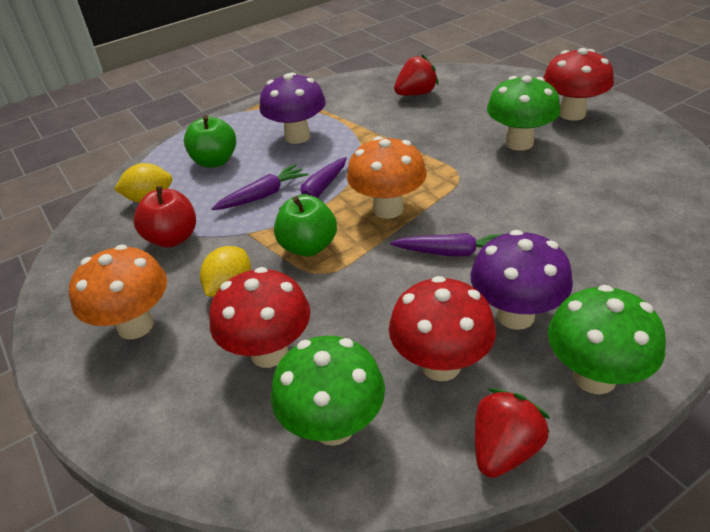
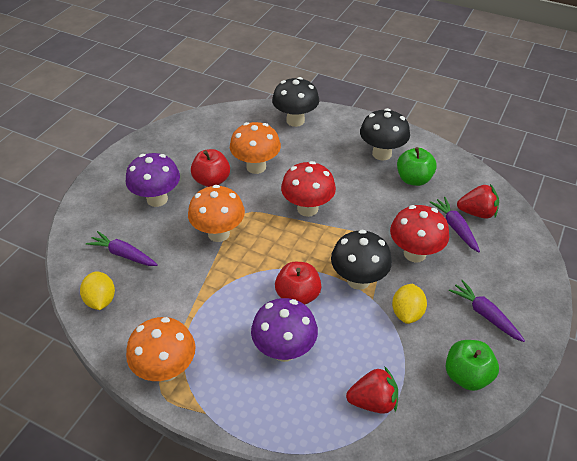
black mushroom: 0 -> 3
green mushroom: 3 -> 0
orange mushroom: 2 -> 3
red apple: 1 -> 2
red mushroom: 3 -> 2

